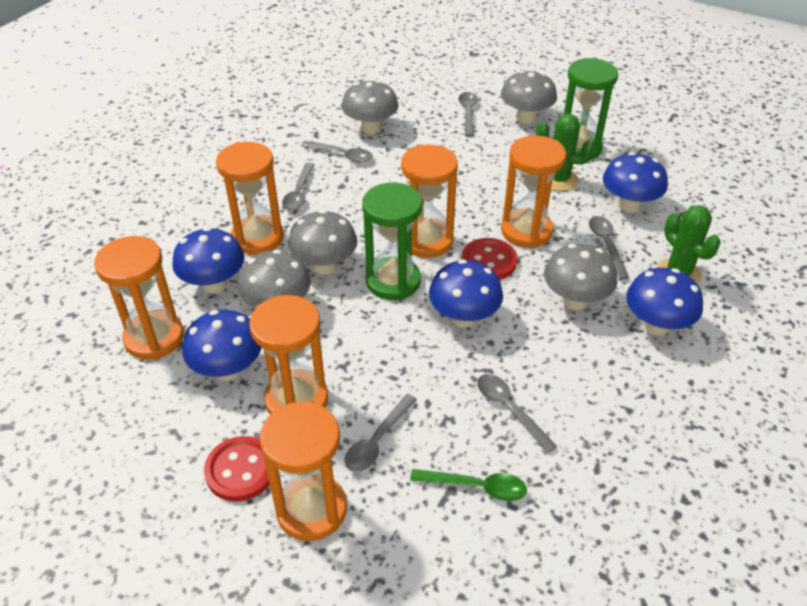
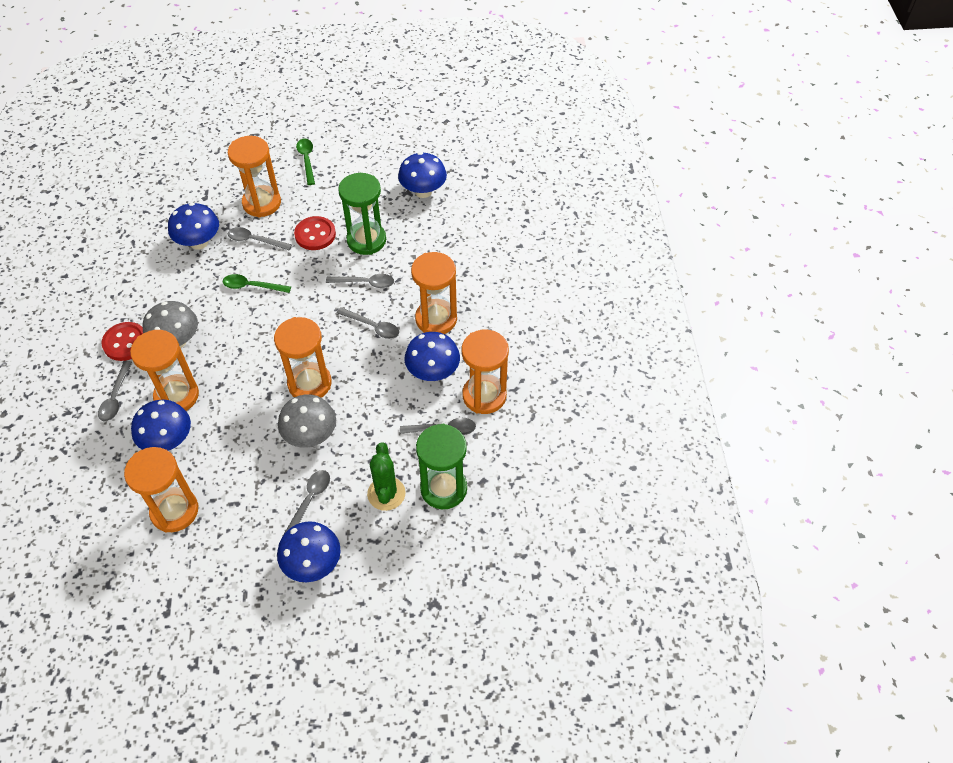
green cactus: 2 -> 1
green spoon: 1 -> 2
grey mushroom: 5 -> 2

